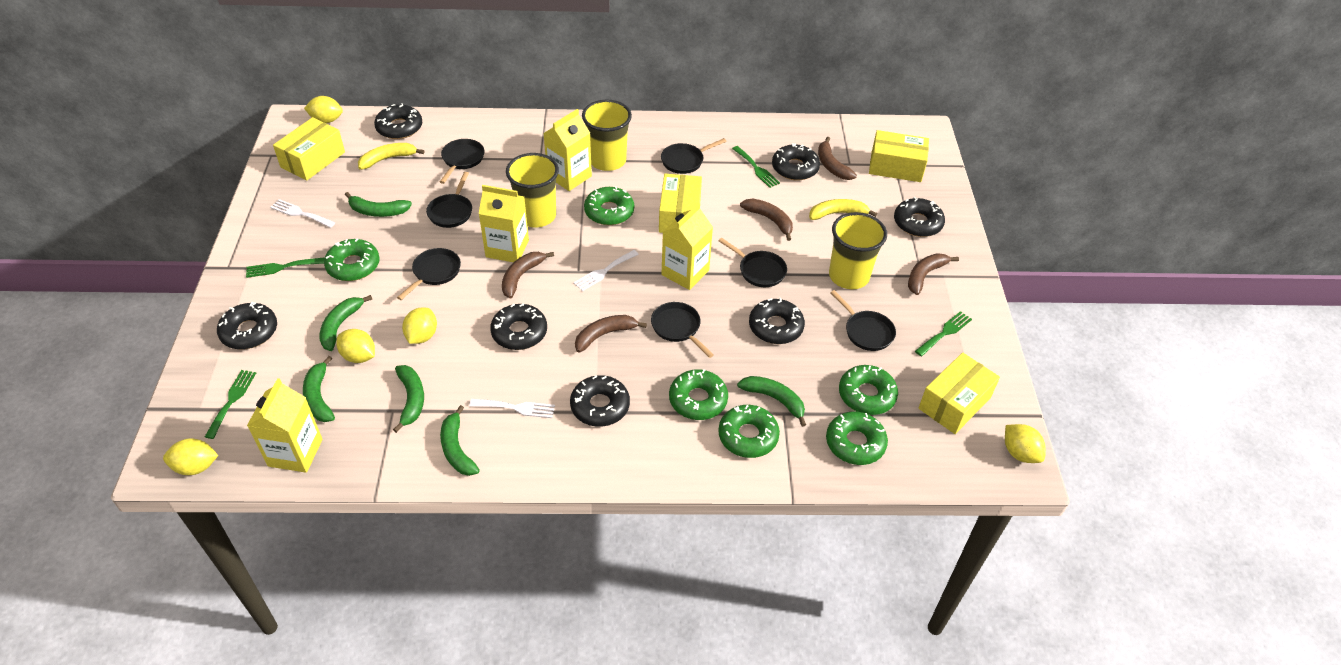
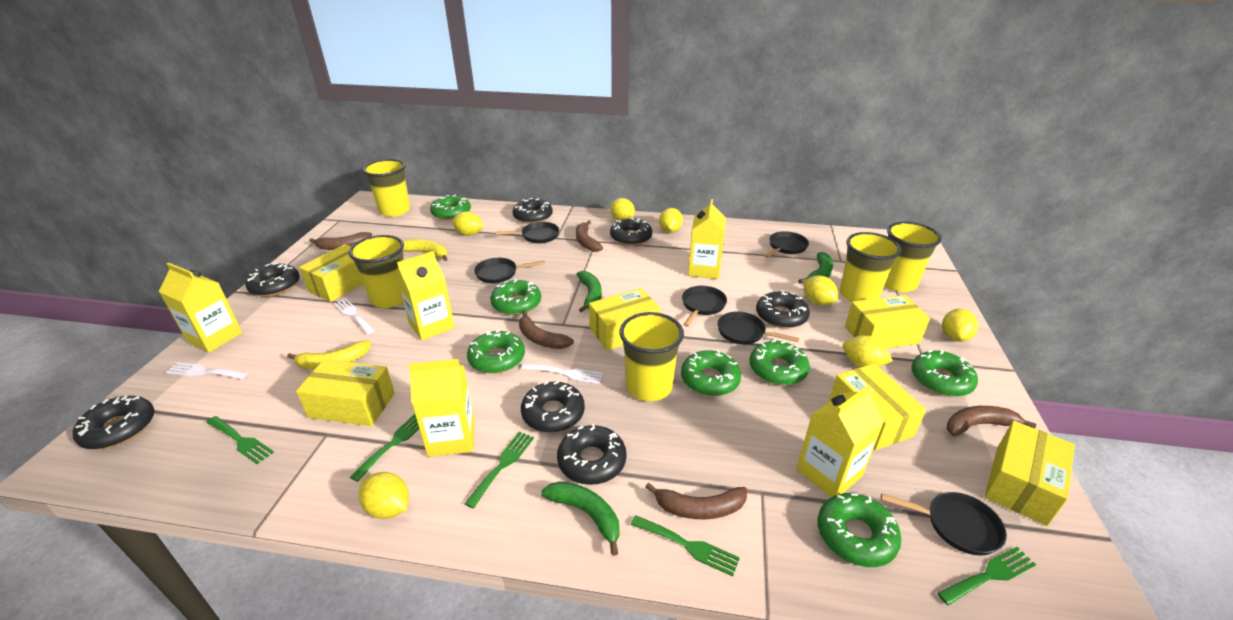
black pan: 7 -> 6
green banana: 6 -> 3
green donut: 6 -> 7
green fork: 4 -> 5
yellow box: 4 -> 6
yellow carton: 4 -> 5
yellow cup: 3 -> 5
yellow lemon: 5 -> 7

